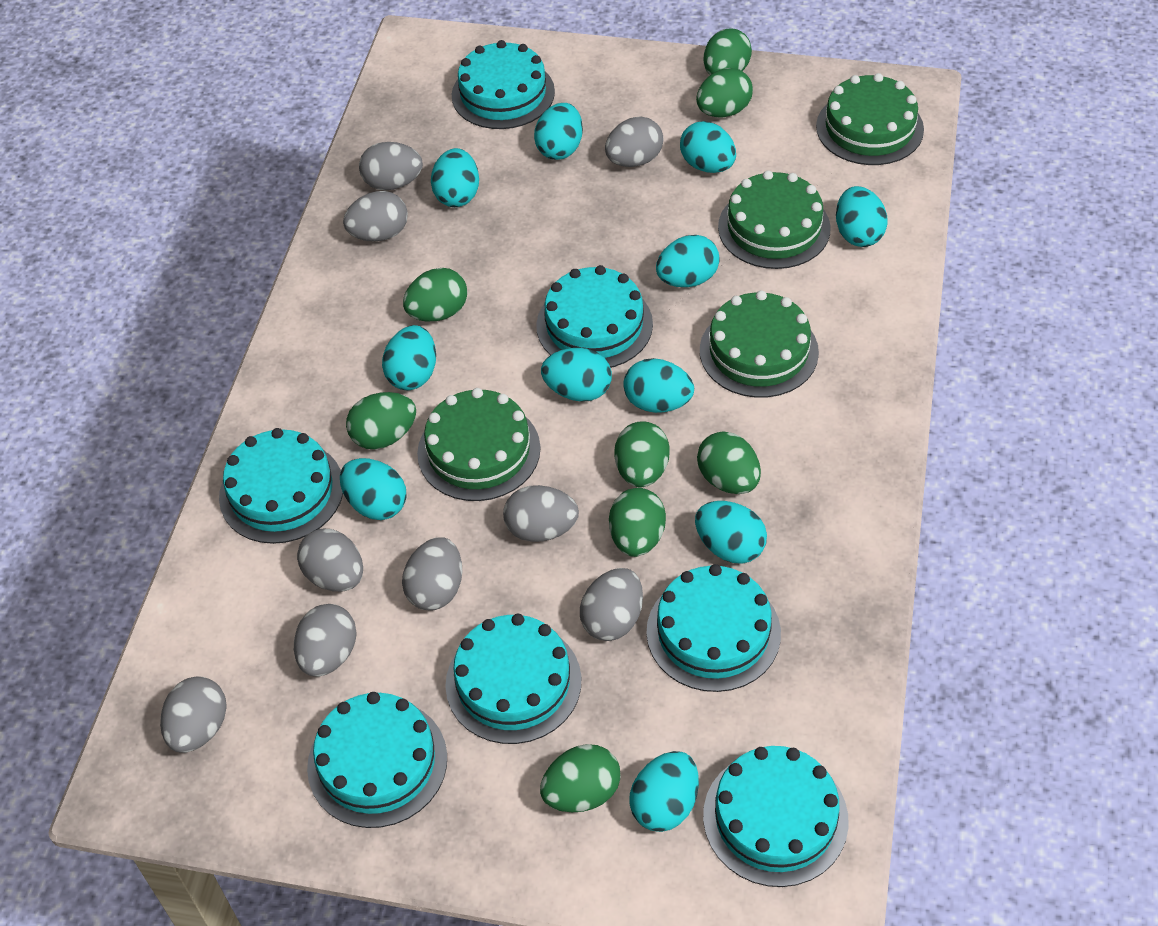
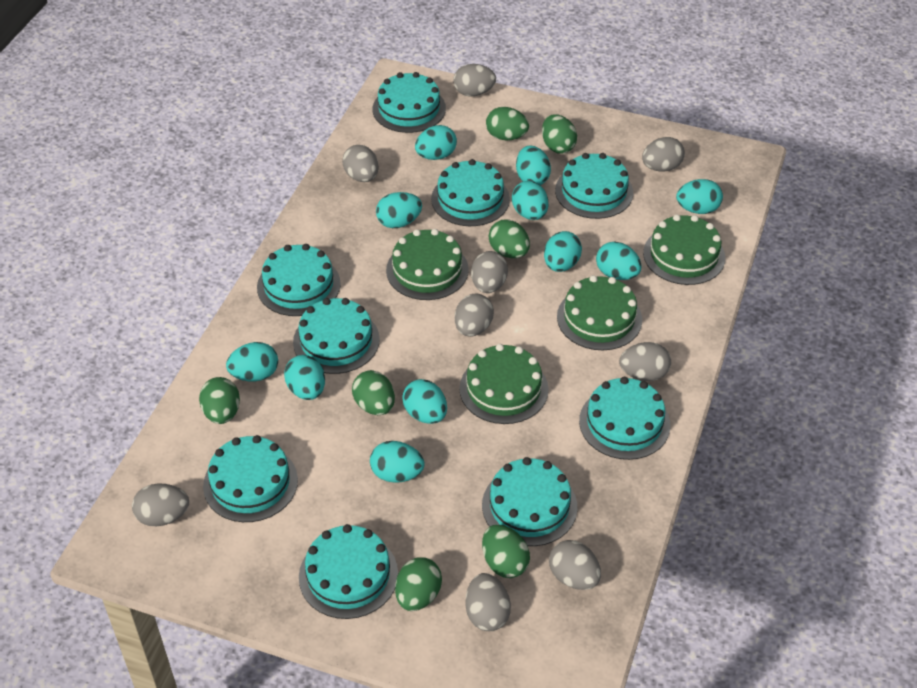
green egg: 8 -> 7
turquoise cake: 7 -> 9

